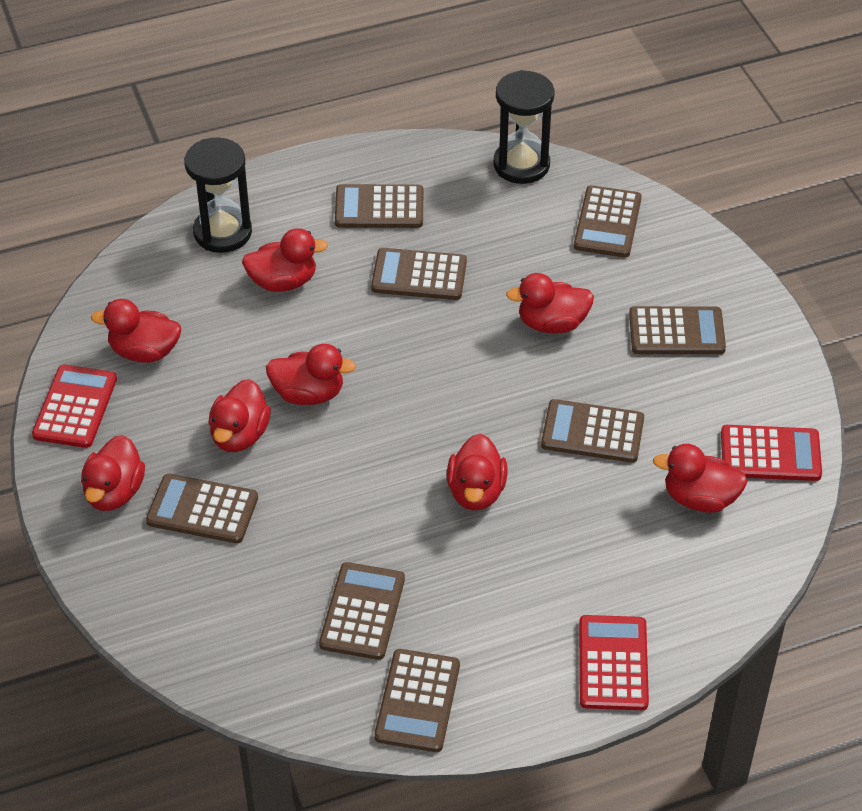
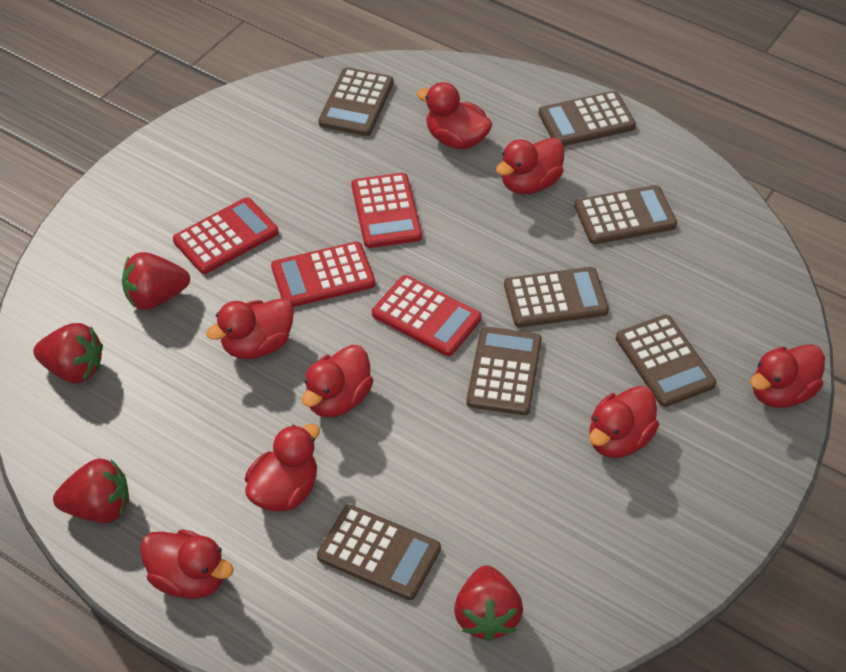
black hourglass: 2 -> 0
brown calculator: 8 -> 7
red calculator: 3 -> 4
red strawberry: 0 -> 4

